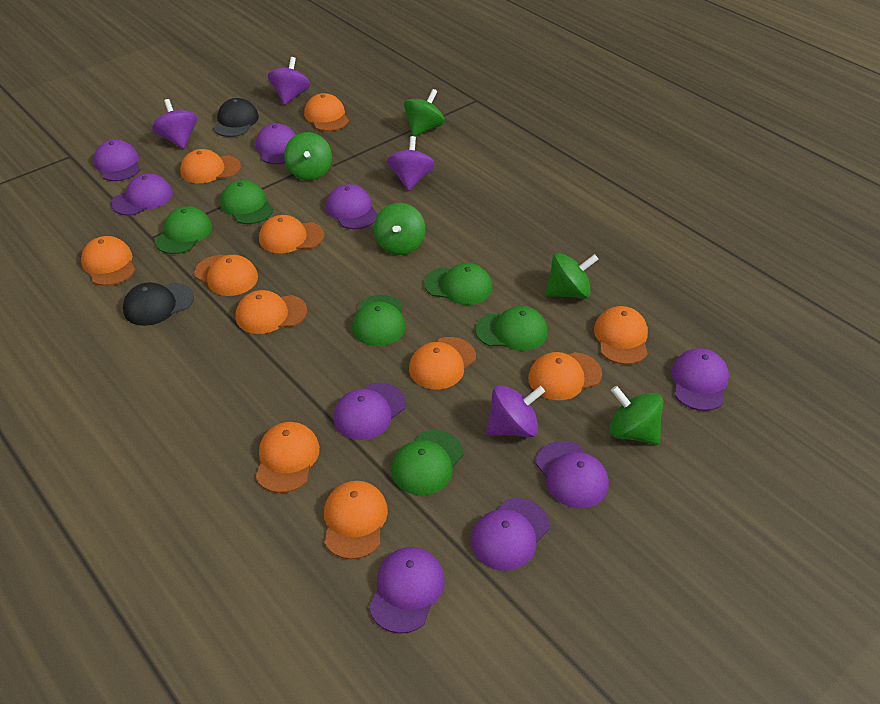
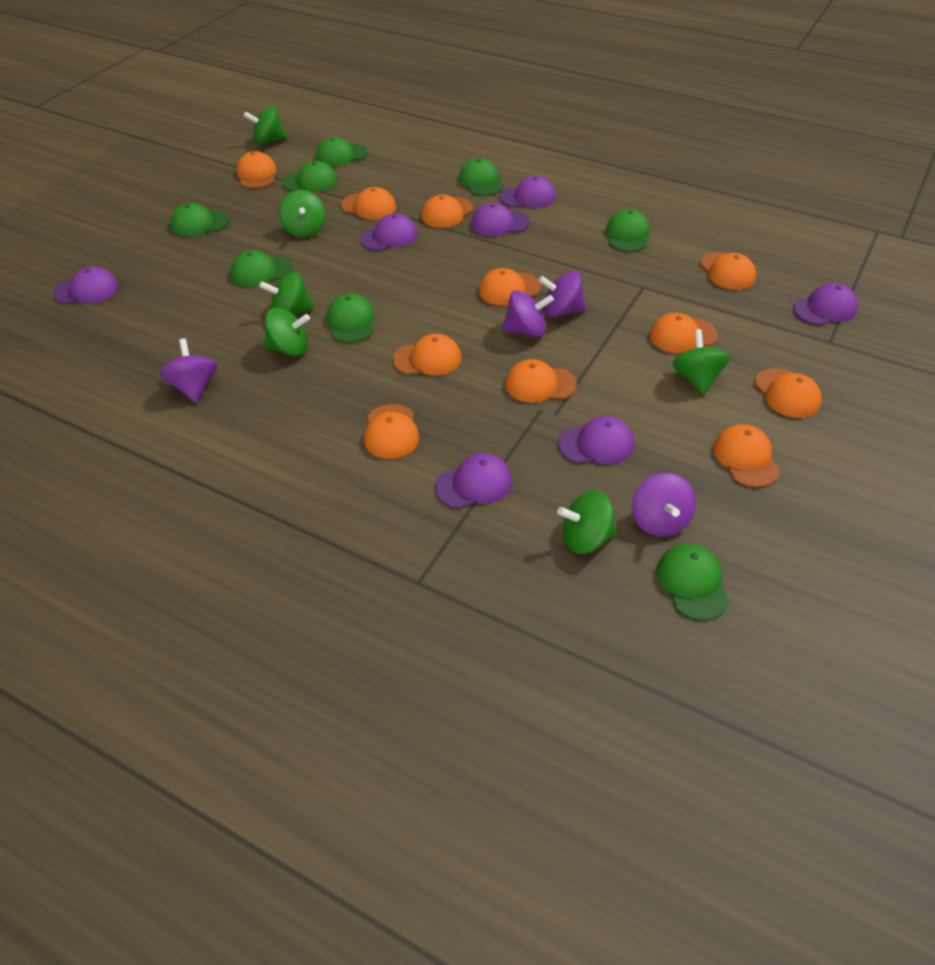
black cap: 2 -> 0
green cap: 6 -> 8
green spinning top: 5 -> 6
purple cap: 9 -> 7

